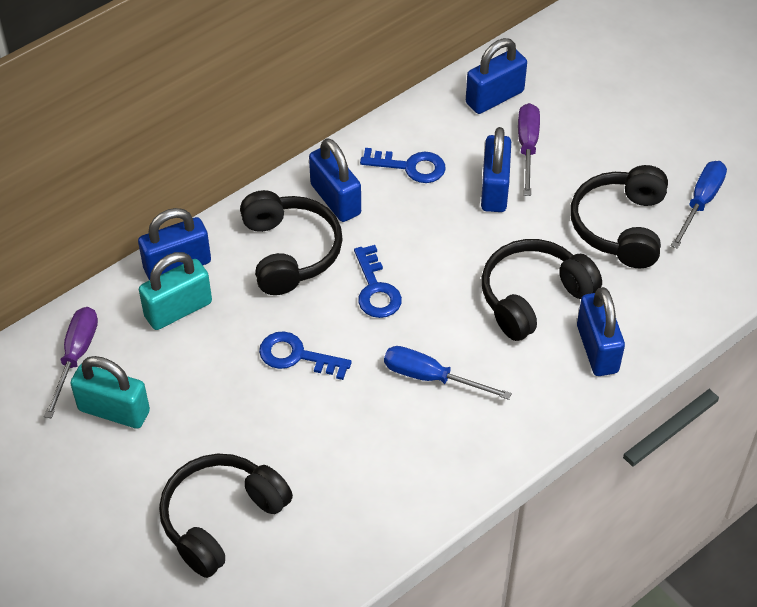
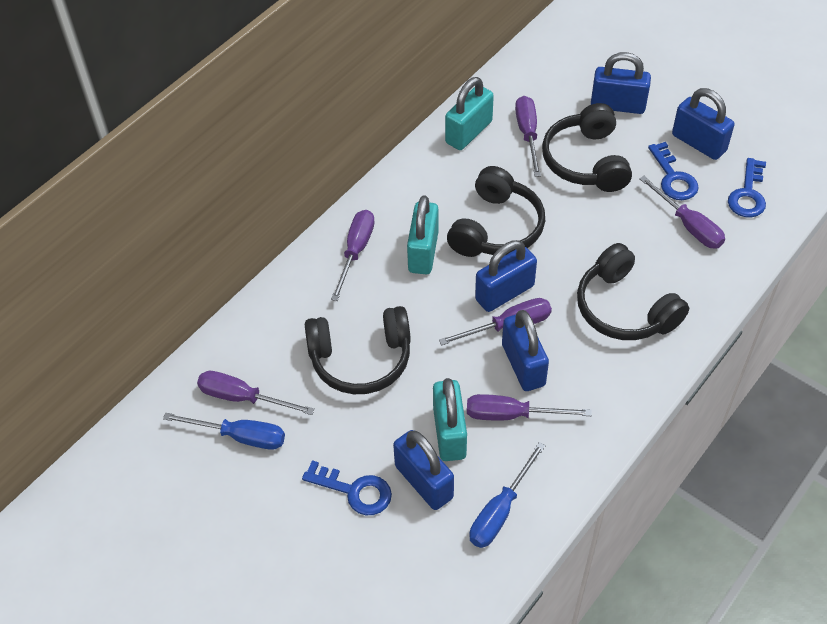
purple screwdriver: 2 -> 6
turquoise padlock: 2 -> 3

